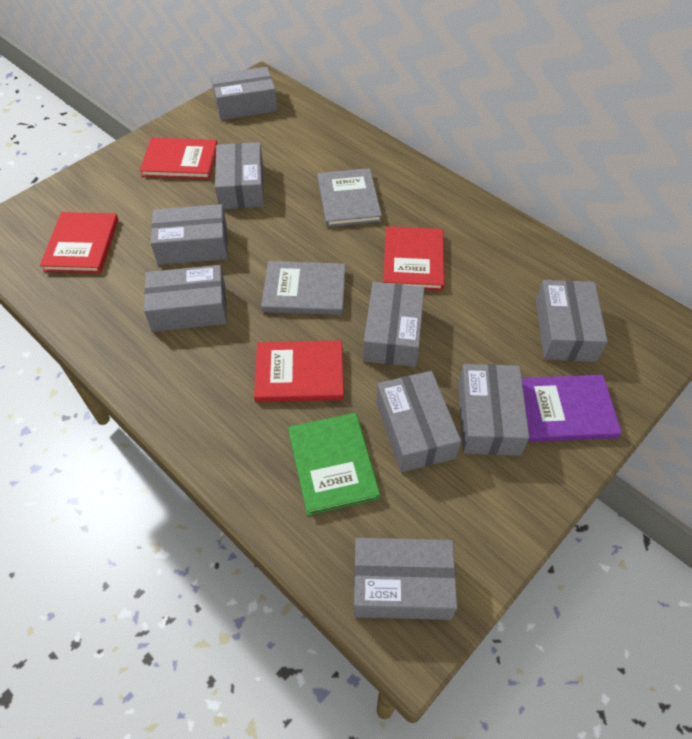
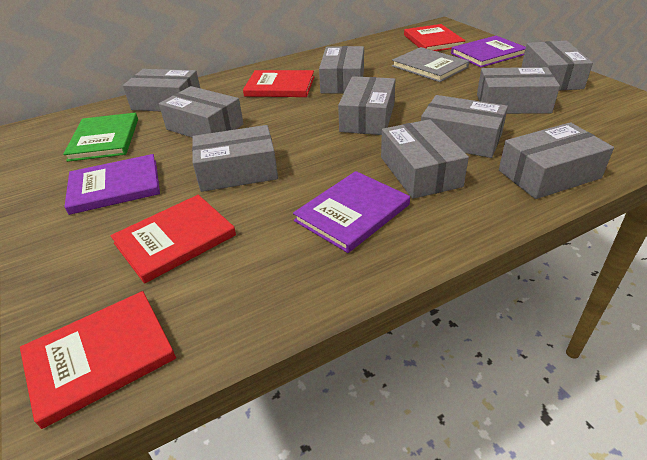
grey book: 2 -> 1
grey box: 9 -> 10
purple book: 1 -> 3

